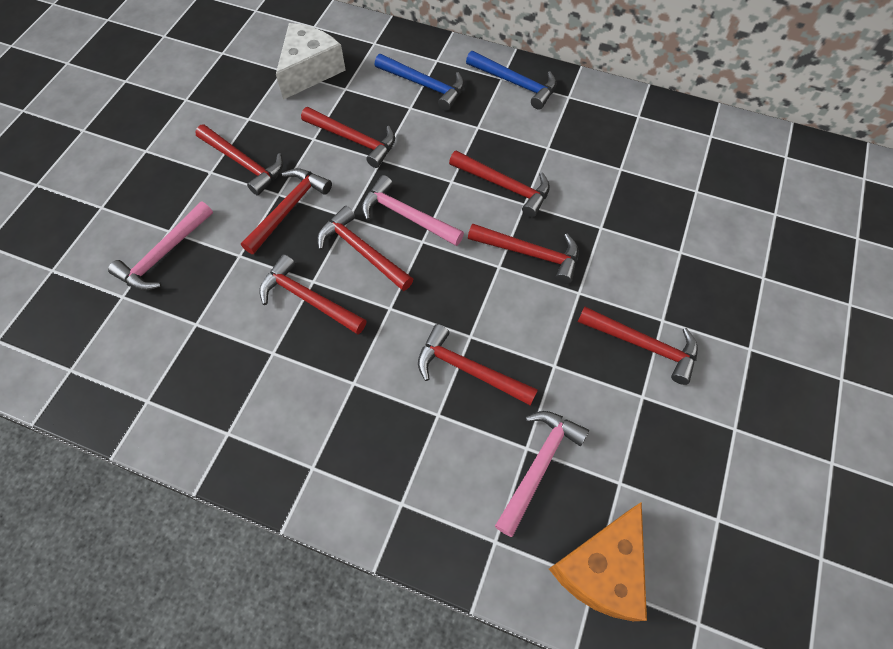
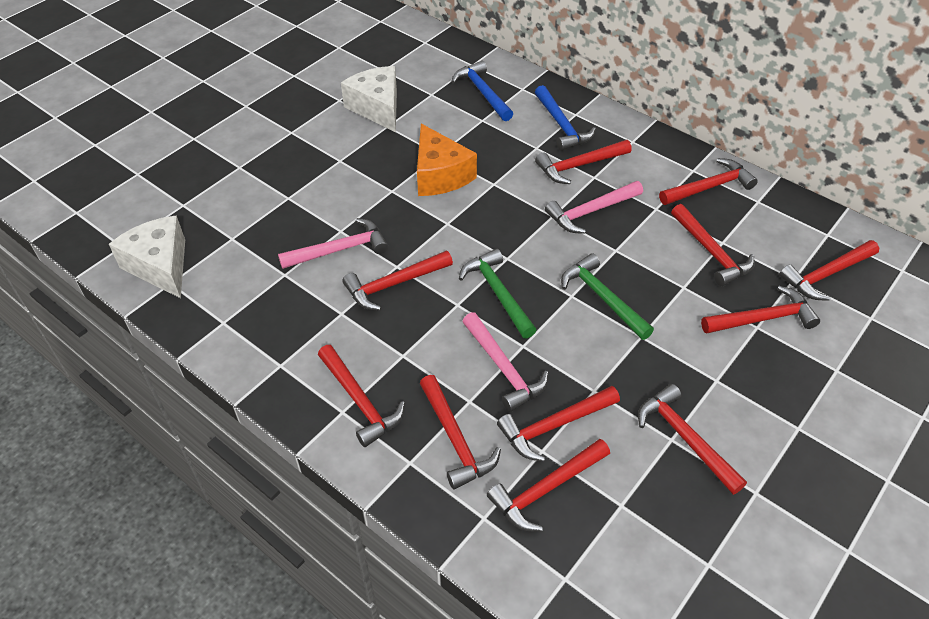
green hammer: 0 -> 2
red hammer: 9 -> 11
white cheese: 1 -> 2

